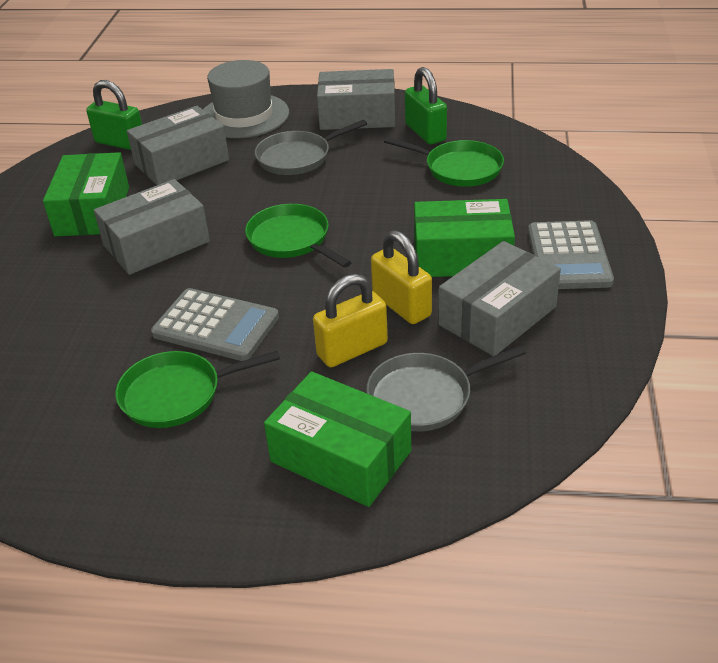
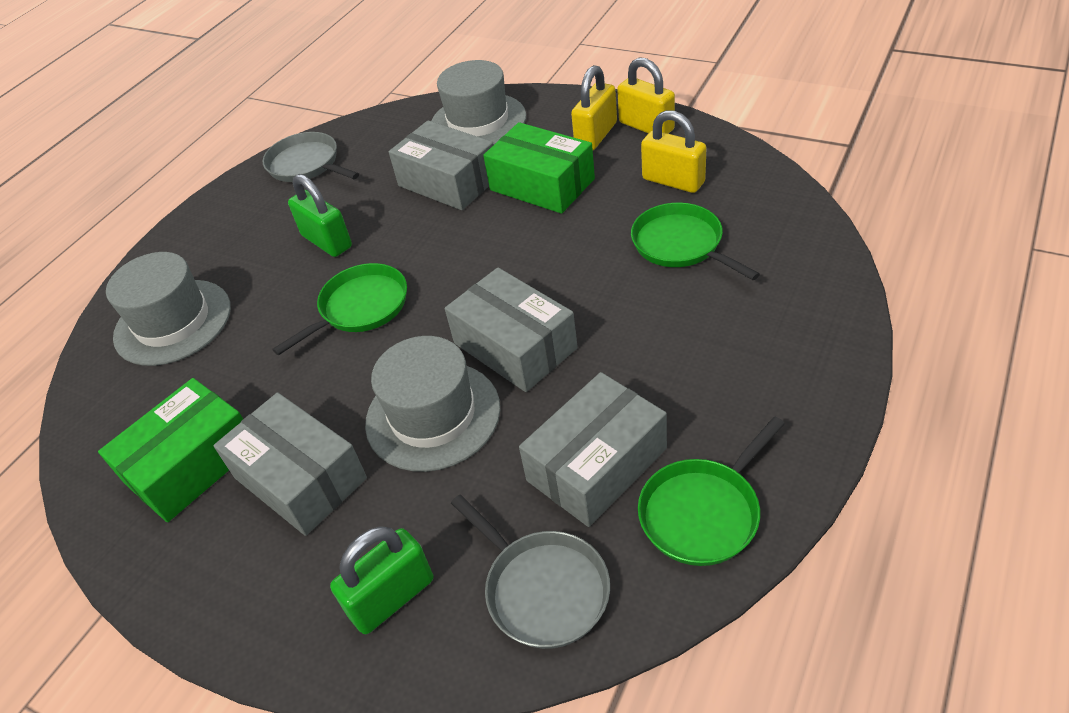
green box: 3 -> 2
grey calculator: 2 -> 0
grey hat: 1 -> 3
yellow padlock: 2 -> 3

